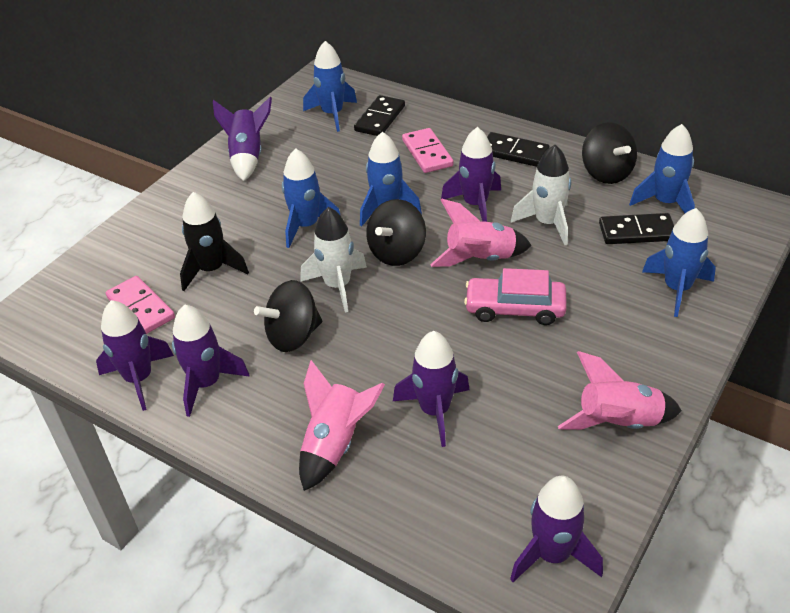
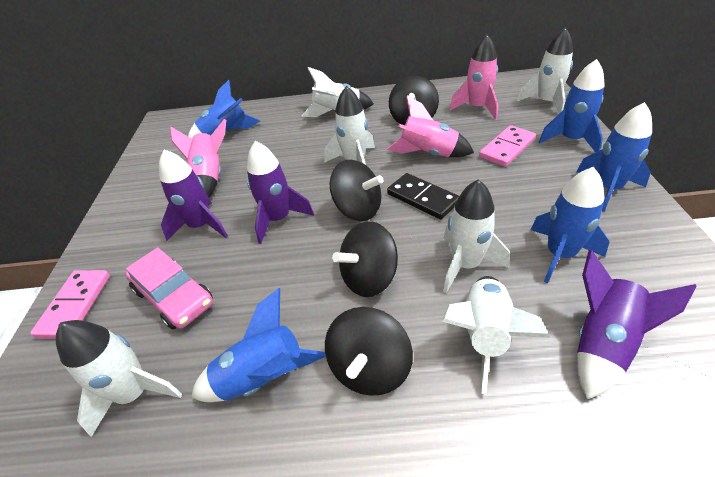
black domino: 3 -> 1
black rocket: 1 -> 0
black spinning top: 3 -> 4
purple rocket: 6 -> 3
white rocket: 2 -> 6

